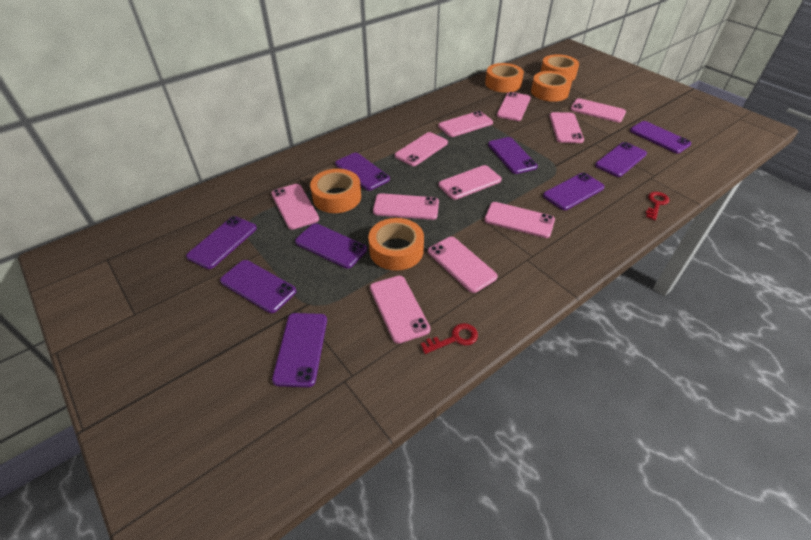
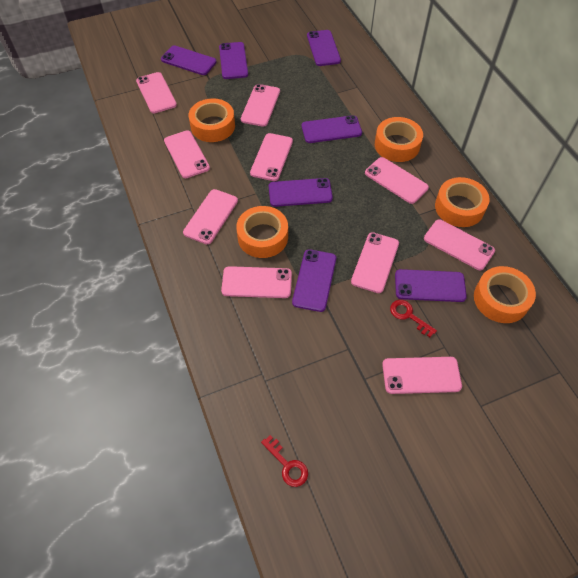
pink phone: 11 -> 10
purple phone: 9 -> 7

